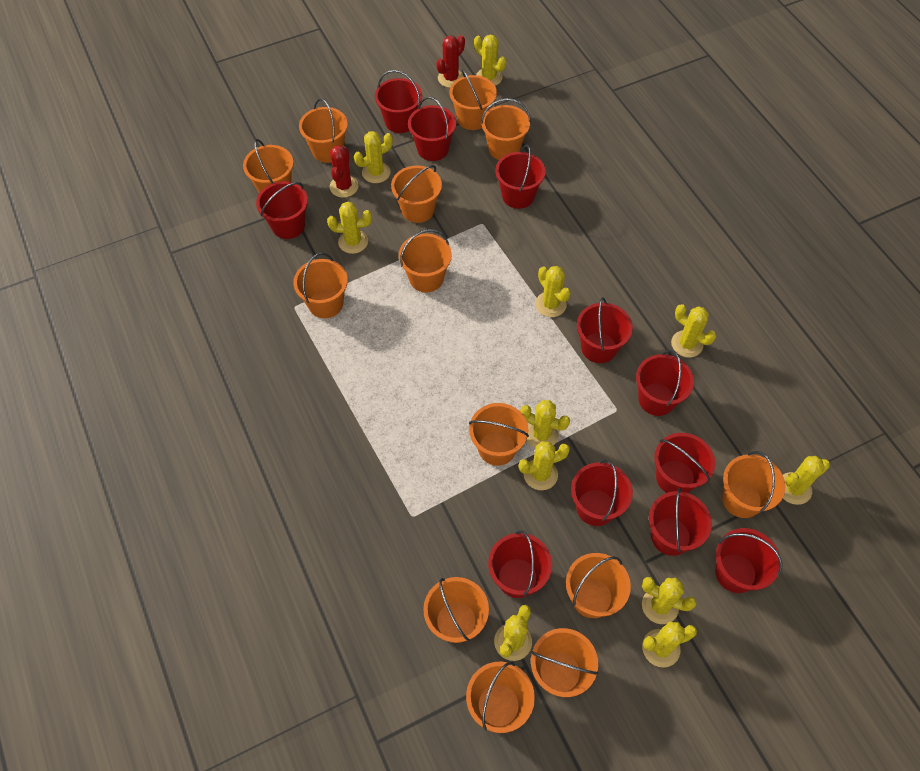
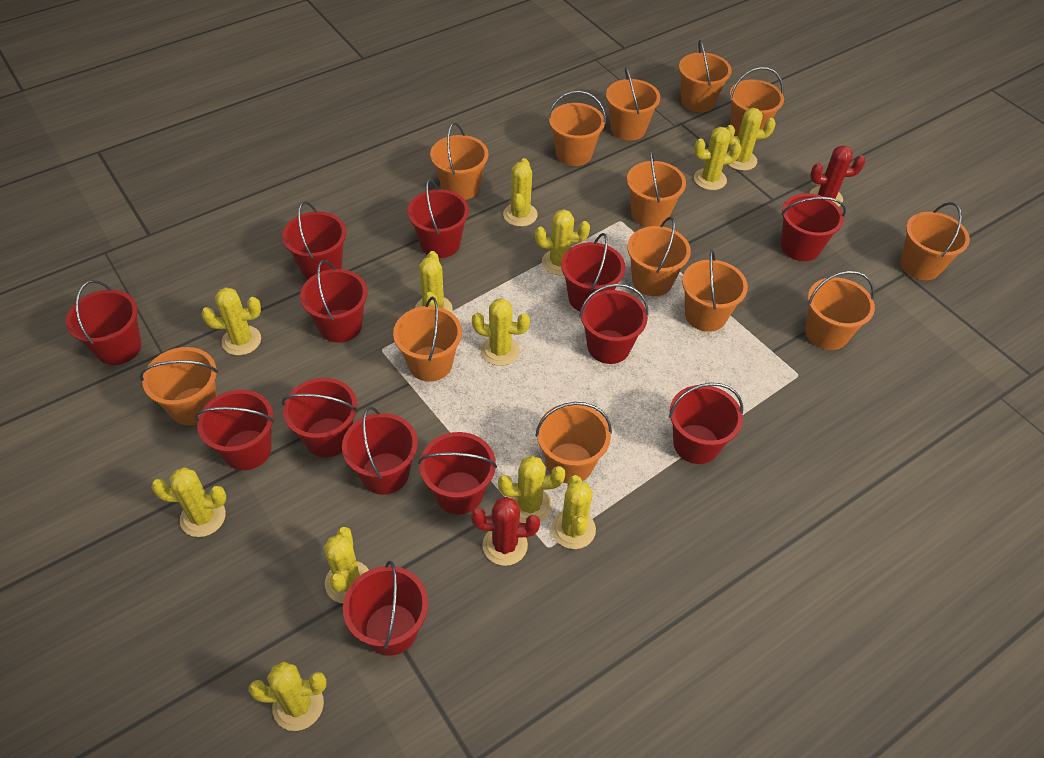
red bucket: 11 -> 13
yellow cactus: 11 -> 12

